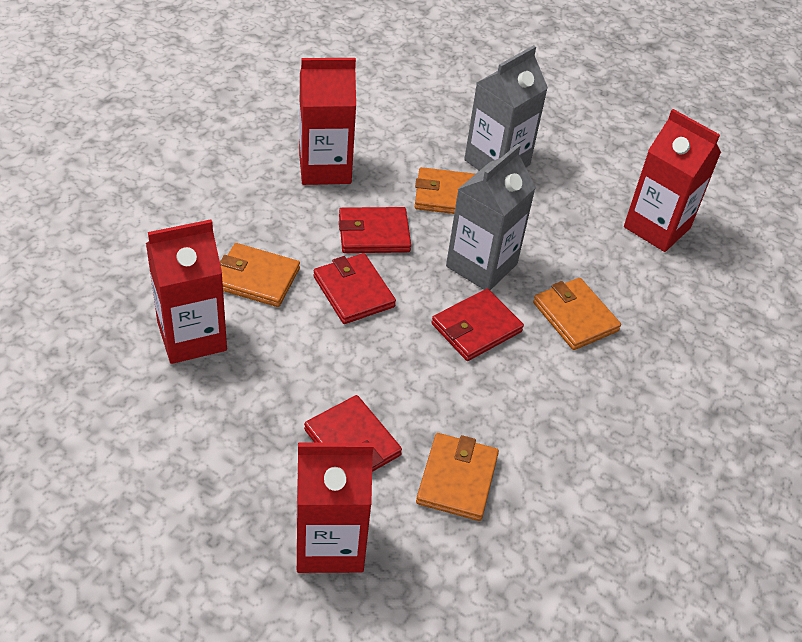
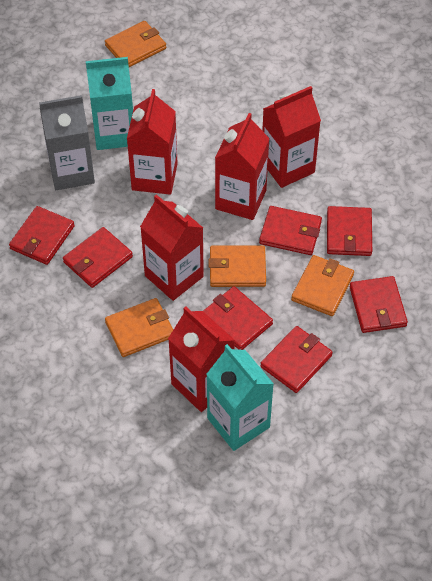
grey carton: 2 -> 1
red carton: 4 -> 5
red wallet: 4 -> 7
turquoise carton: 0 -> 2

